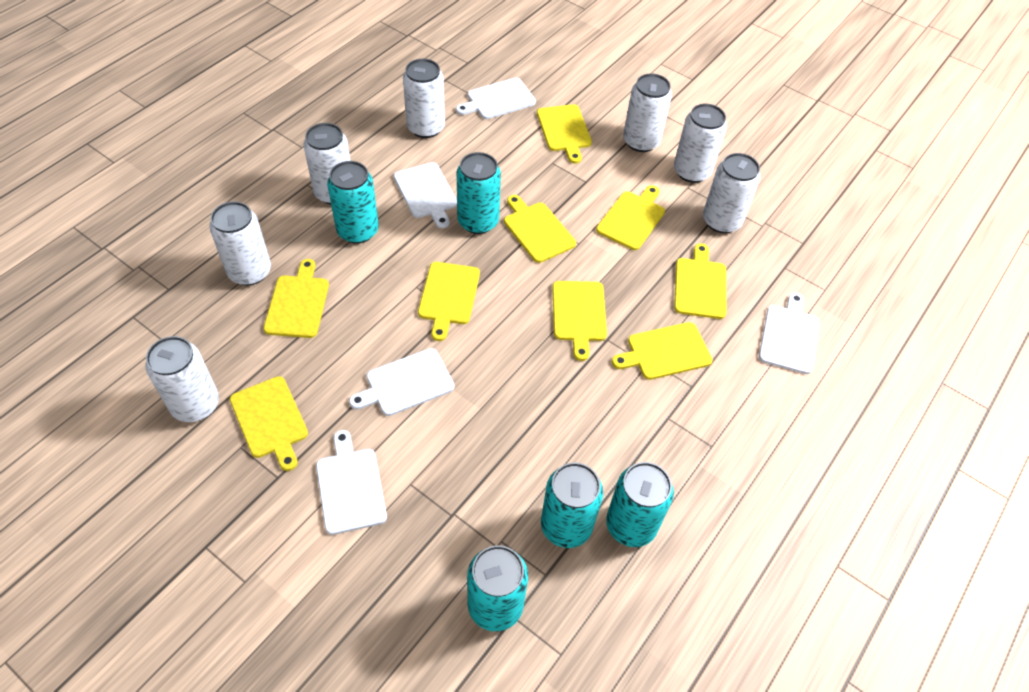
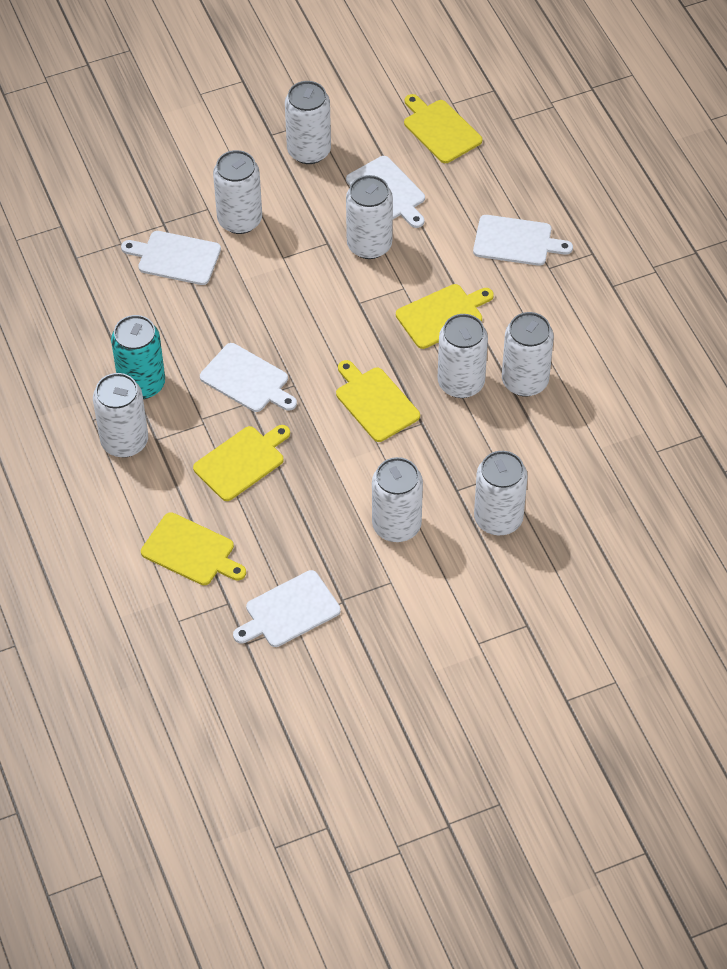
turquoise can: 5 -> 1
white can: 7 -> 8
yellow cutting board: 9 -> 5

